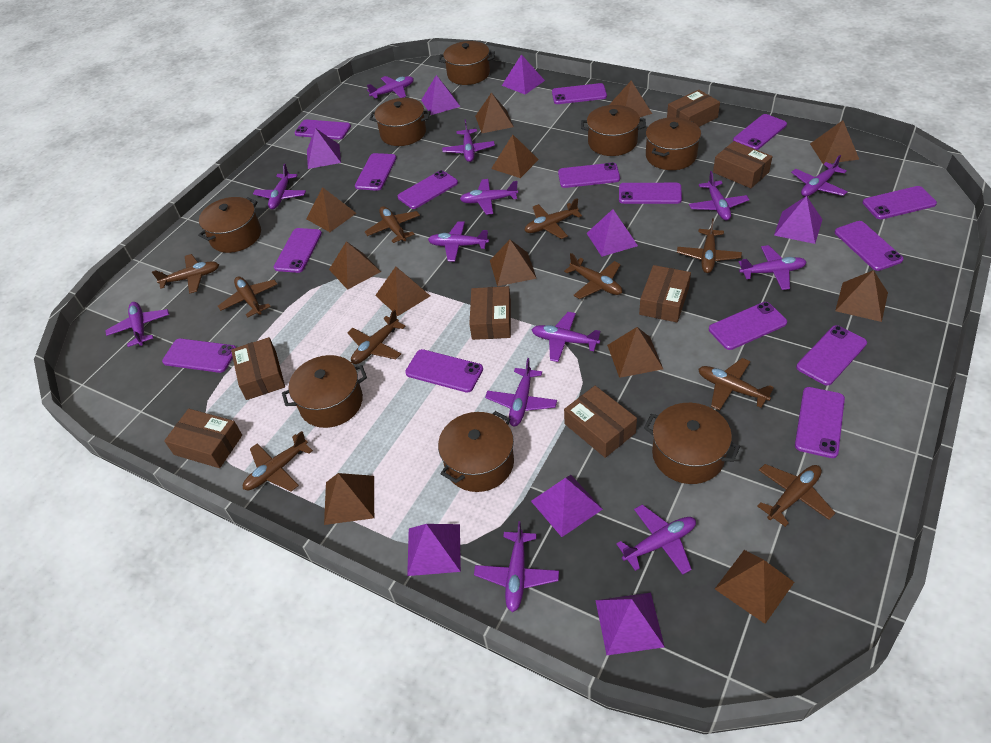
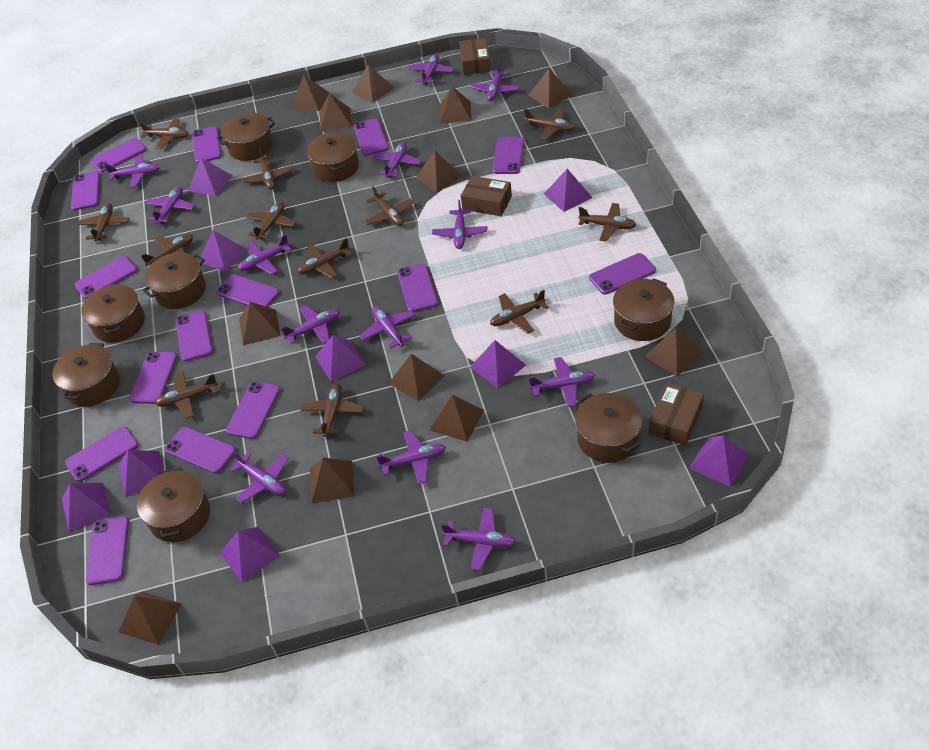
brown box: 7 -> 3
brown plane: 10 -> 12
purple pyramid: 8 -> 9

